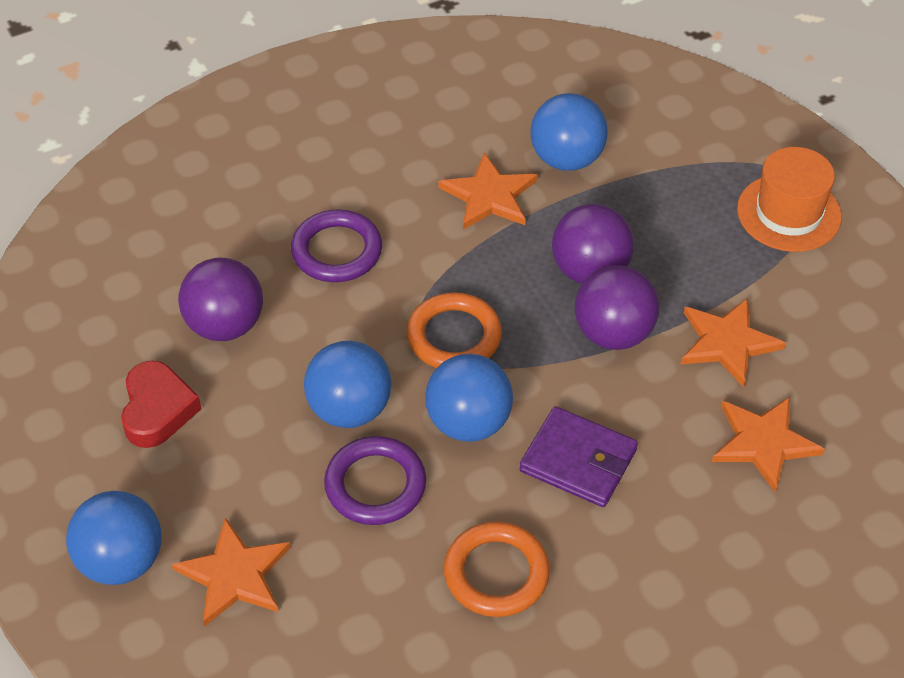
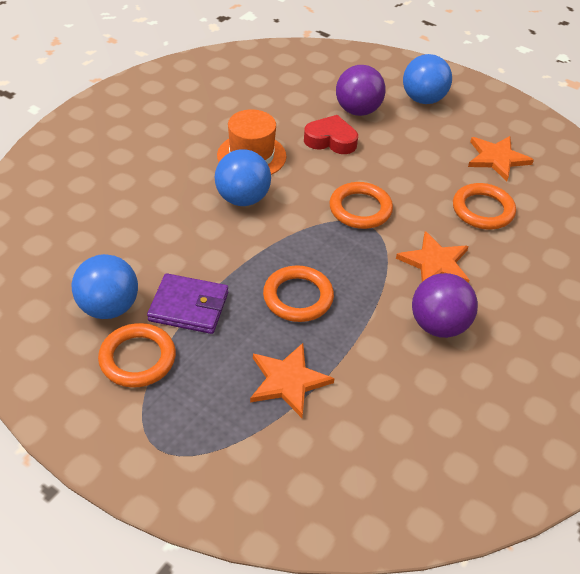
blue ball: 4 -> 3
orange ring: 2 -> 4
orange star: 4 -> 3
purple ball: 3 -> 2
purple ring: 2 -> 0

